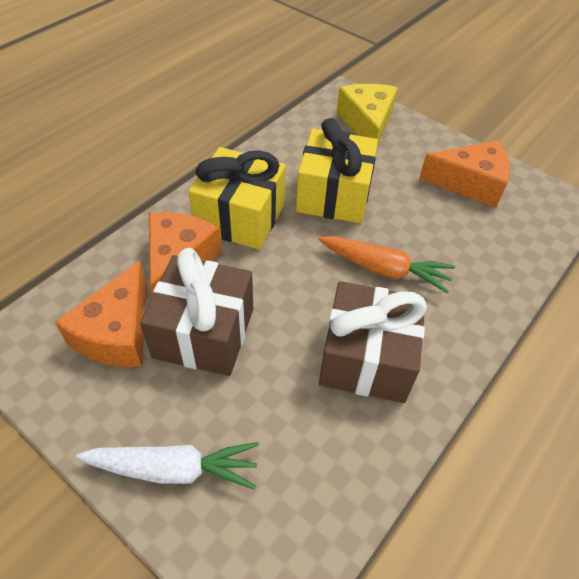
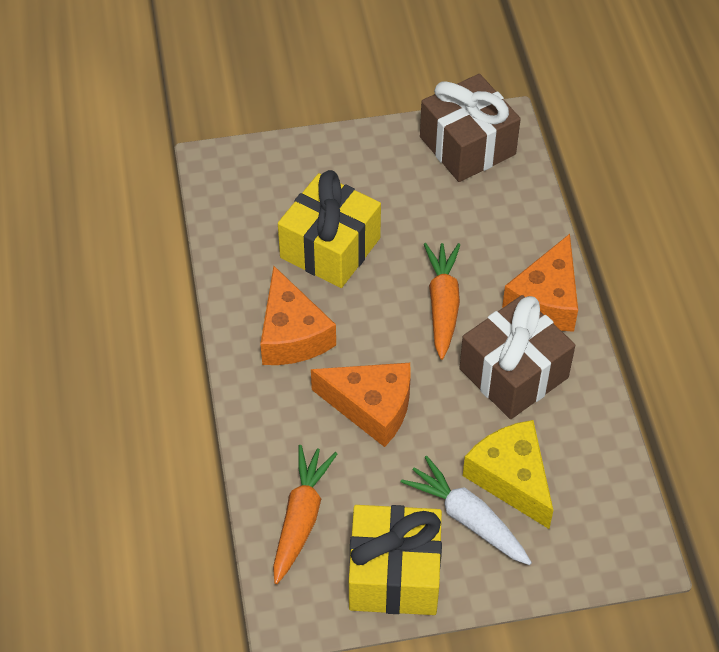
orange carrot: 1 -> 2

